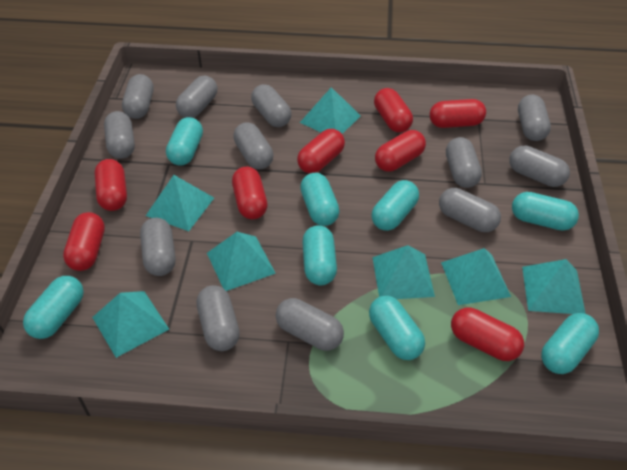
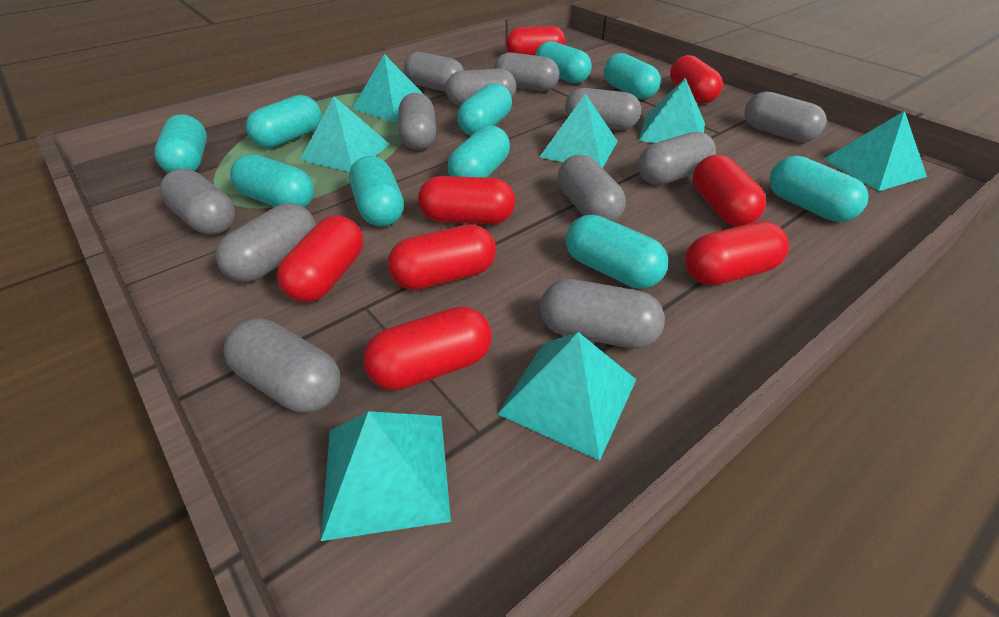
turquoise capsule: 8 -> 10

